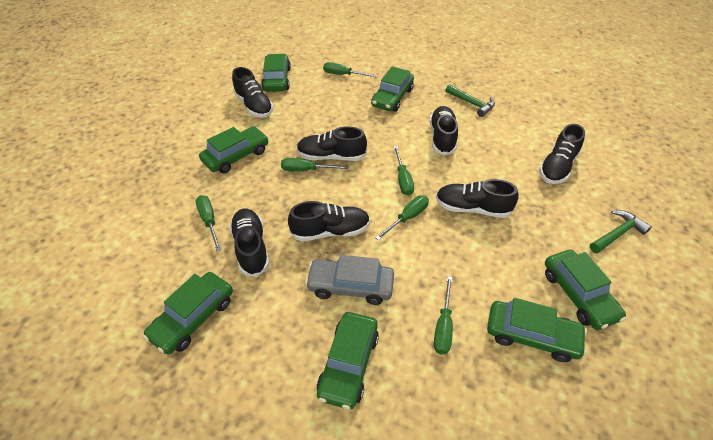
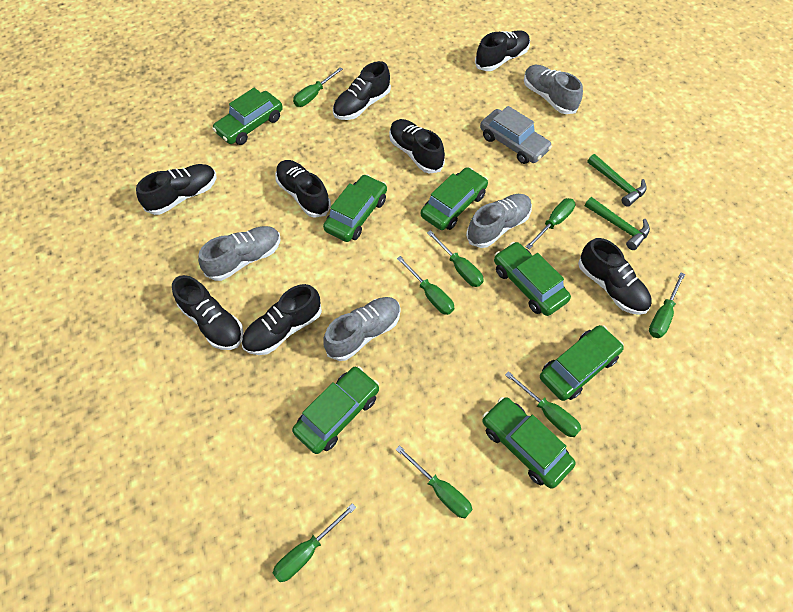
black shoe: 7 -> 8
green screwdriver: 6 -> 8
grey shoe: 0 -> 4

